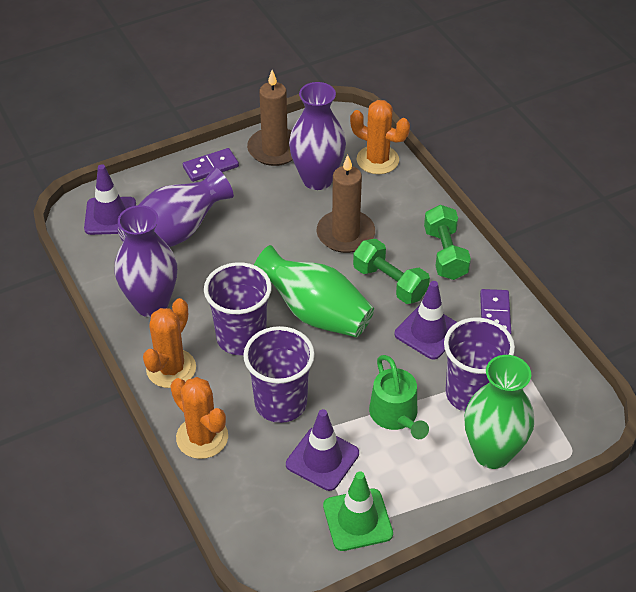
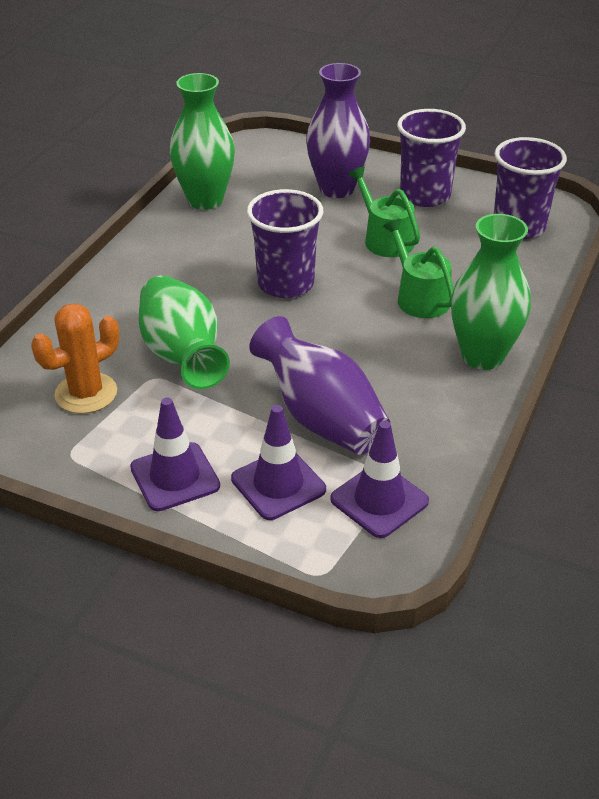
brown candle: 2 -> 0
green dumbbell: 2 -> 0
green traffic cone: 1 -> 0
green vase: 2 -> 3
green watering can: 1 -> 2
orange cactus: 3 -> 1
purple domino: 2 -> 0
purple vase: 3 -> 2

